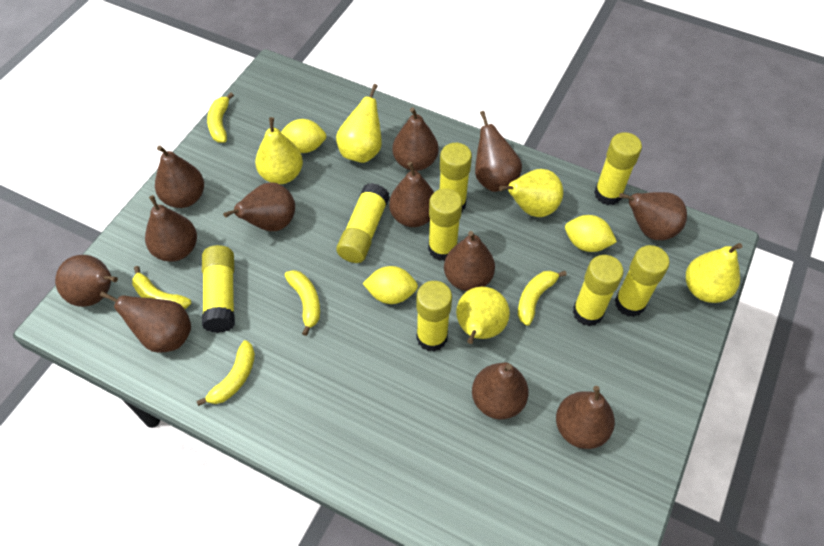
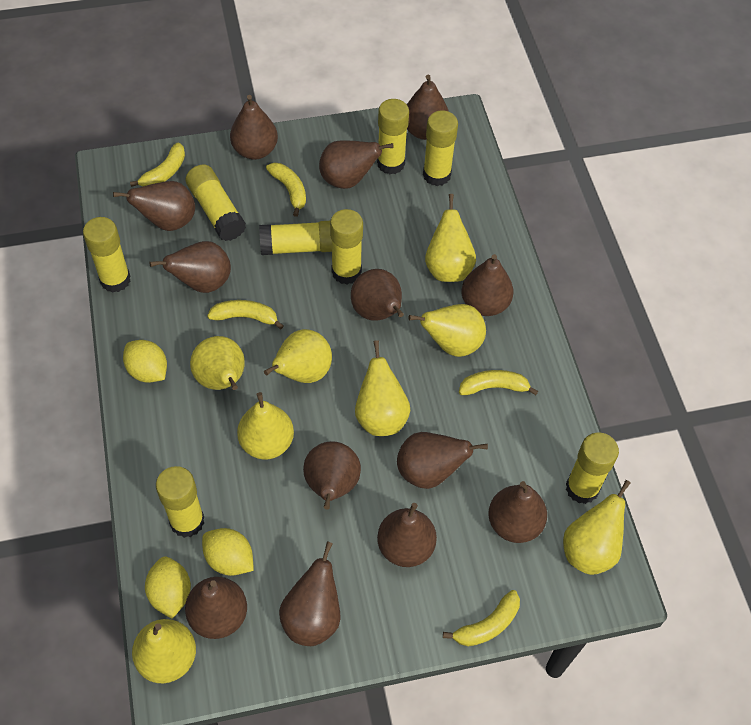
brown pear: 12 -> 13
yellow pear: 5 -> 8

